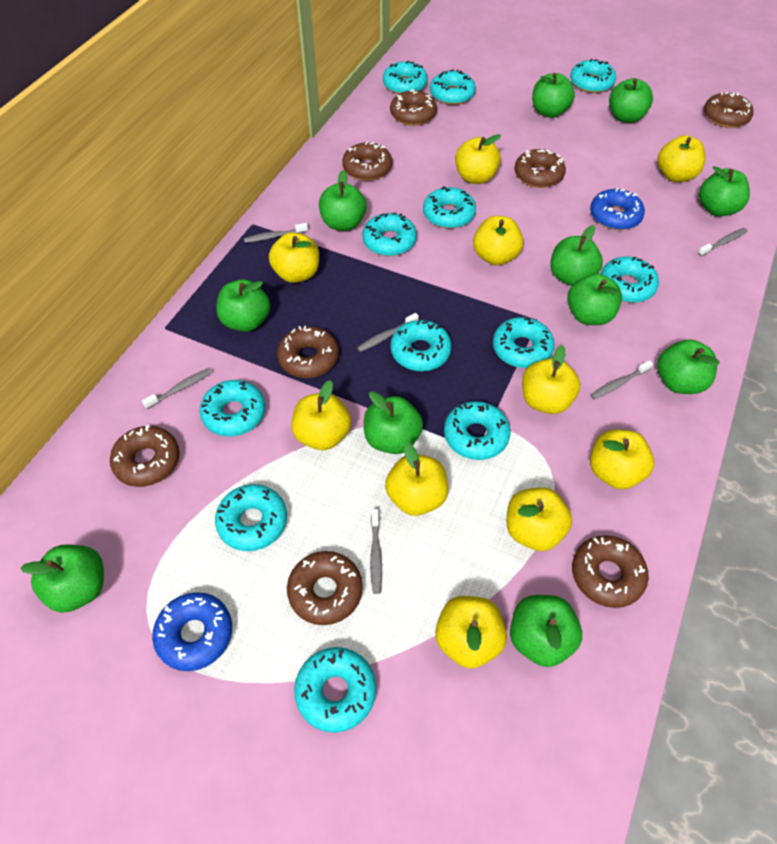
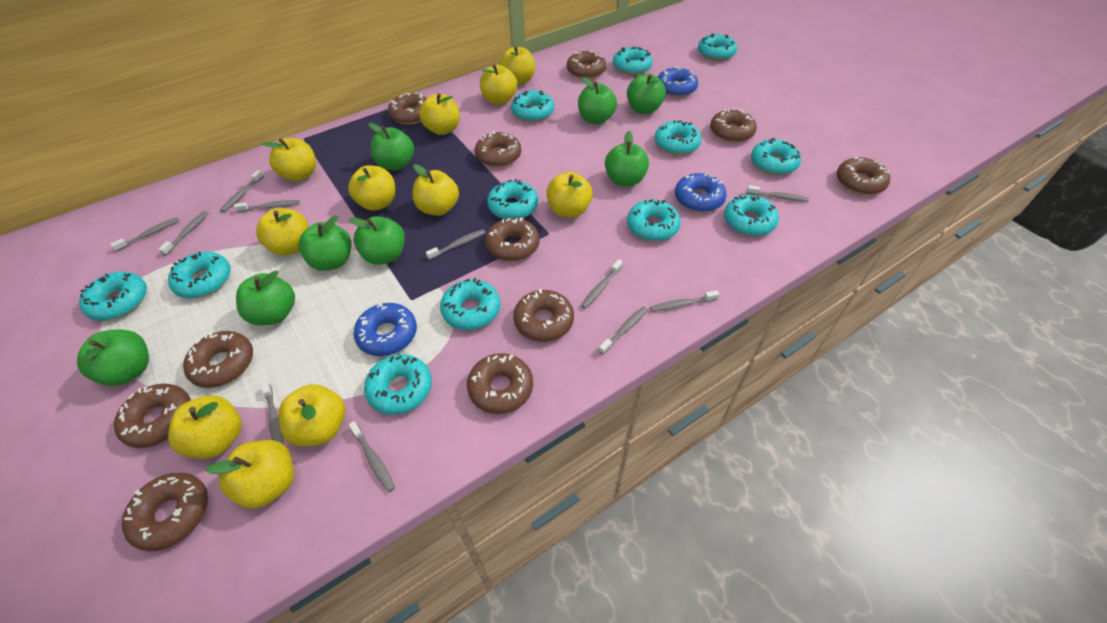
blue donut: 2 -> 3
brown donut: 8 -> 11
green apple: 11 -> 8
grey toothbrush: 6 -> 11
yellow apple: 10 -> 11

